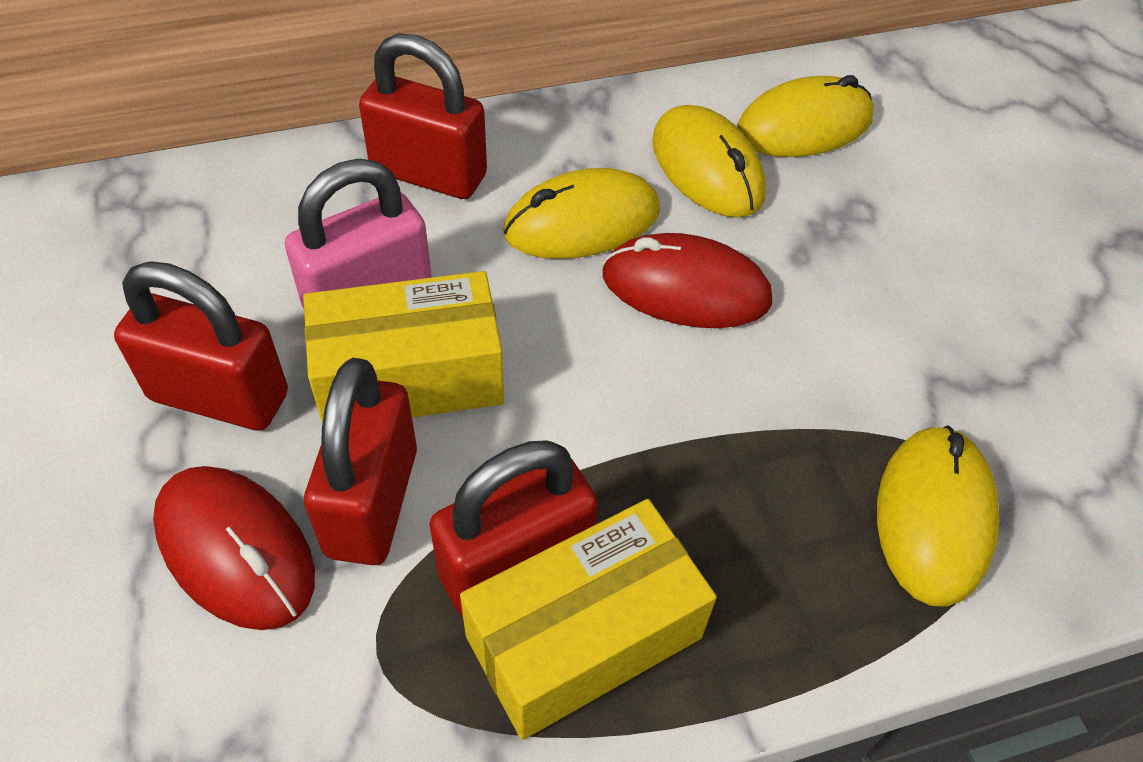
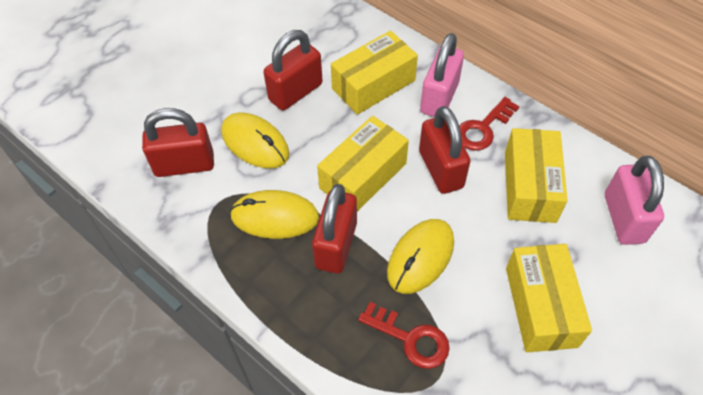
pink padlock: 1 -> 2
red key: 0 -> 2
red mouse: 2 -> 0
yellow box: 2 -> 4
yellow mouse: 4 -> 3

